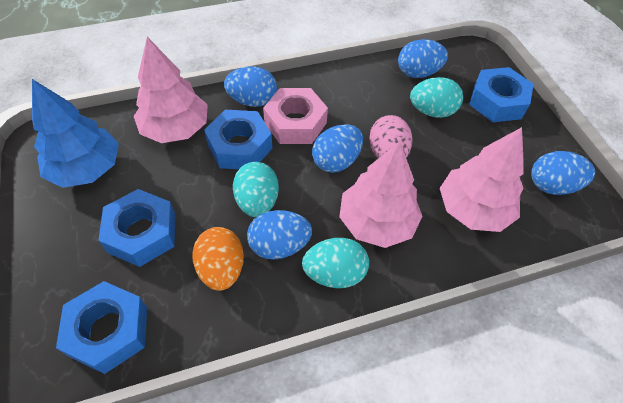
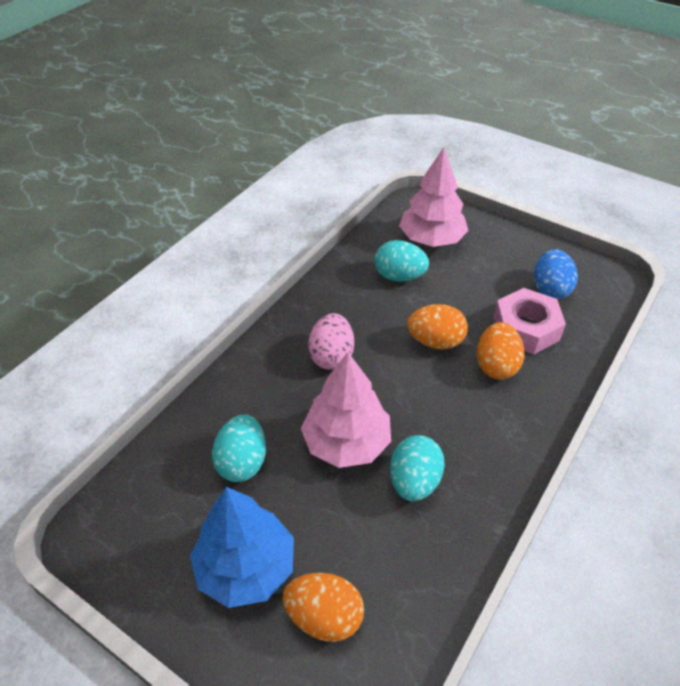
blue egg: 5 -> 1
blue nut: 4 -> 0
orange egg: 1 -> 3
pink tree: 3 -> 2

